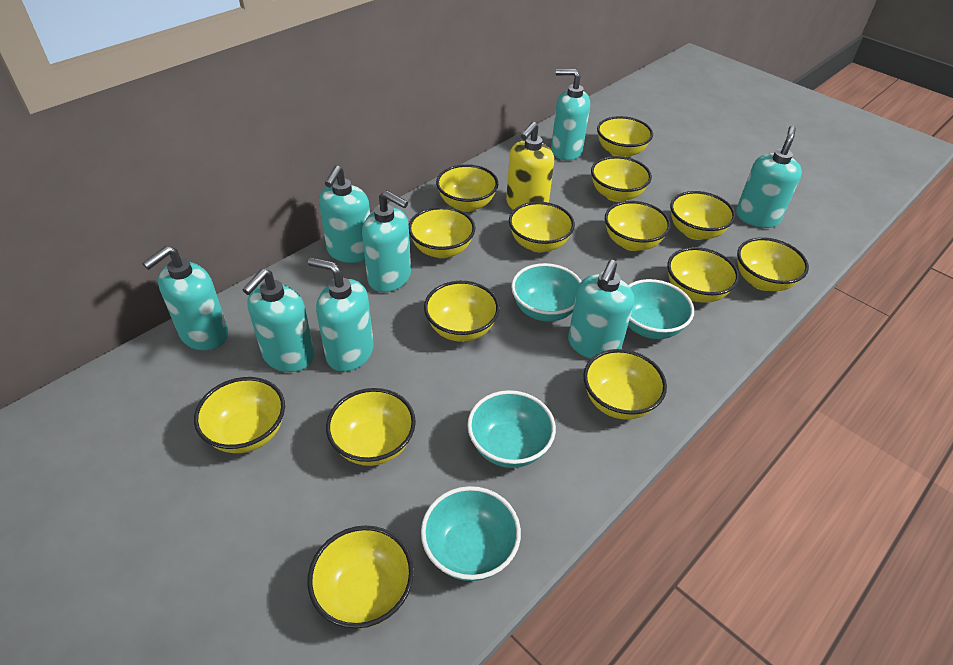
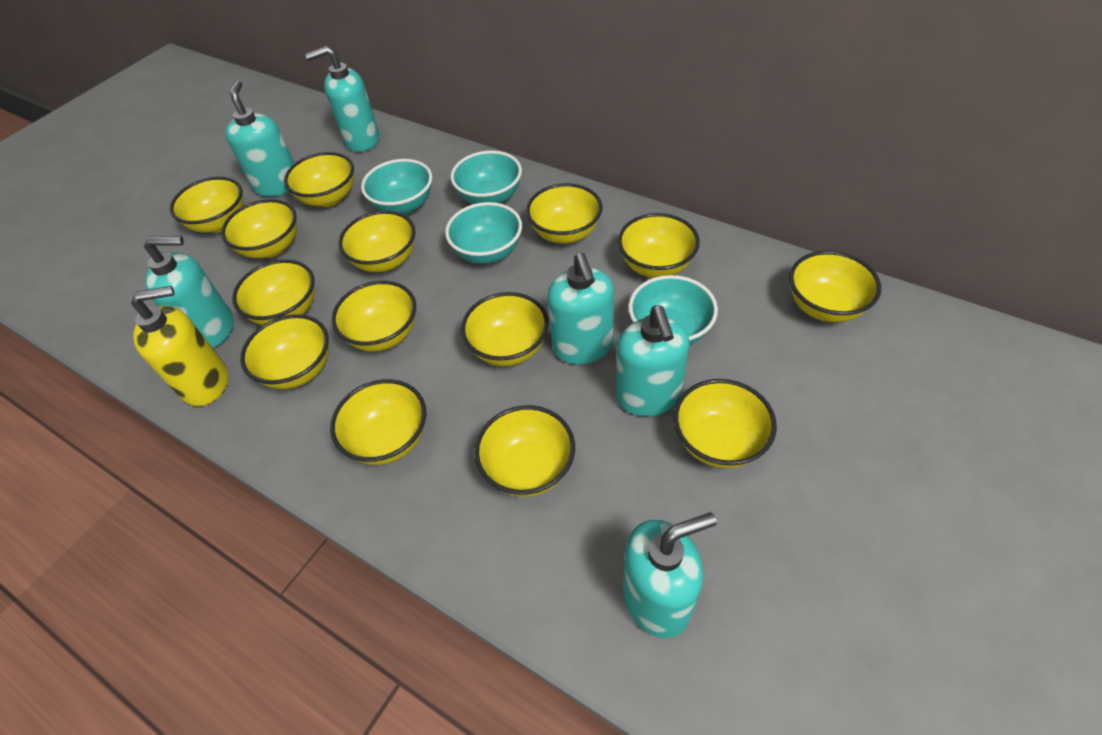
turquoise soap dispenser: 8 -> 6

